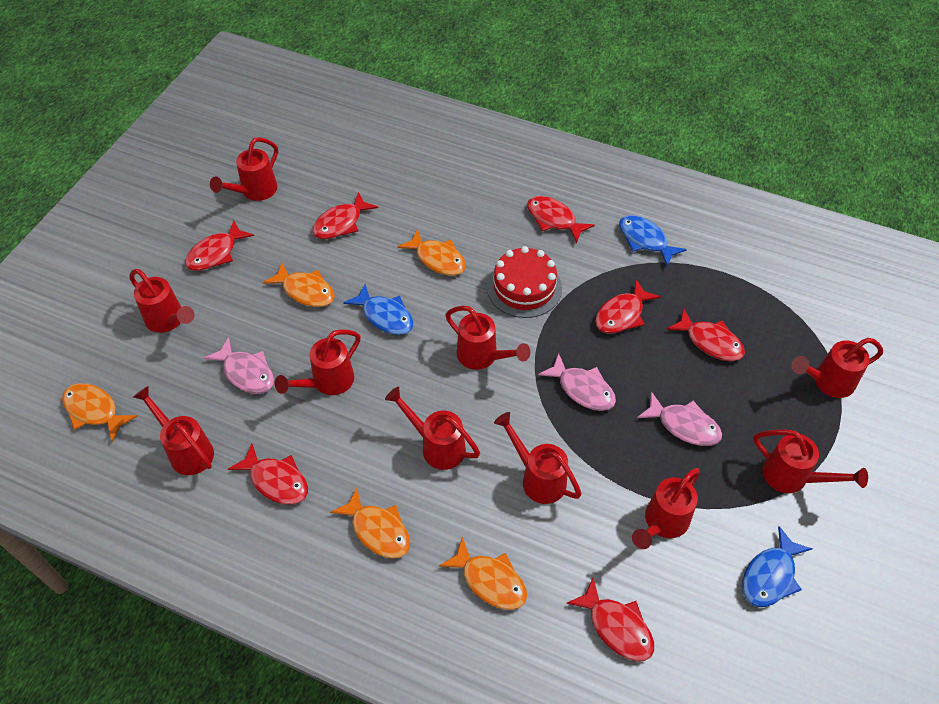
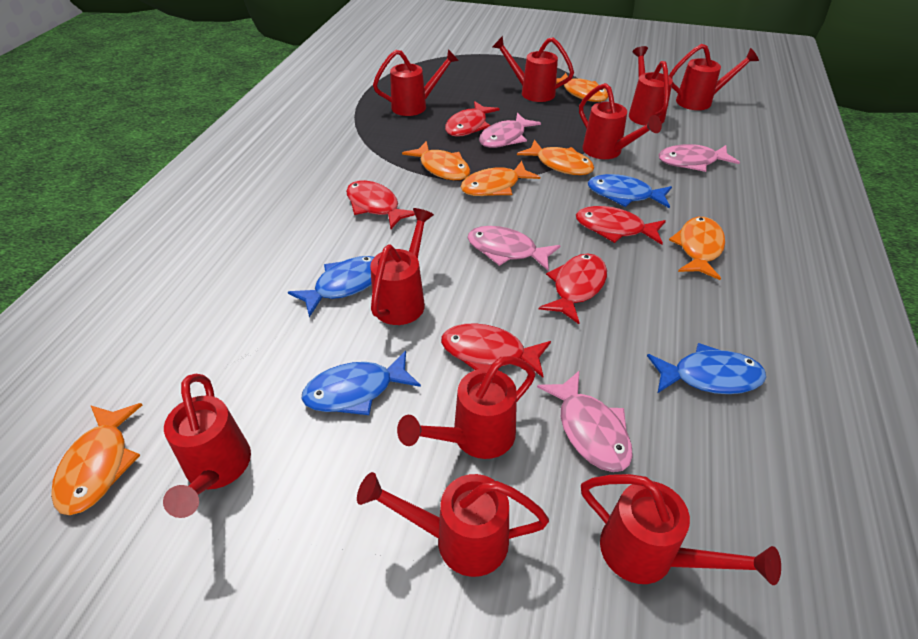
blue fish: 3 -> 4
orange fish: 5 -> 6
pink fish: 3 -> 4
red cake: 1 -> 0
red fish: 7 -> 5

